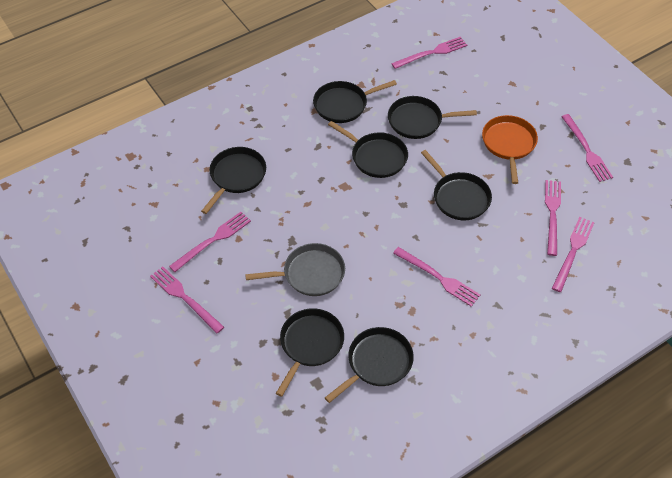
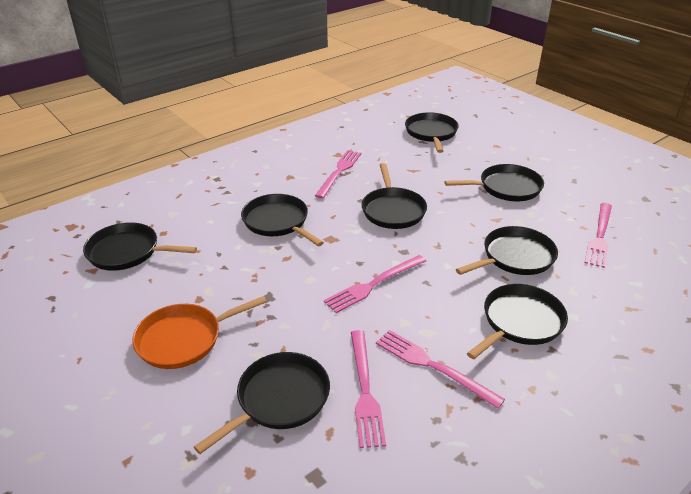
black pan: 7 -> 8
grey pan: 1 -> 0
pink fork: 7 -> 5

